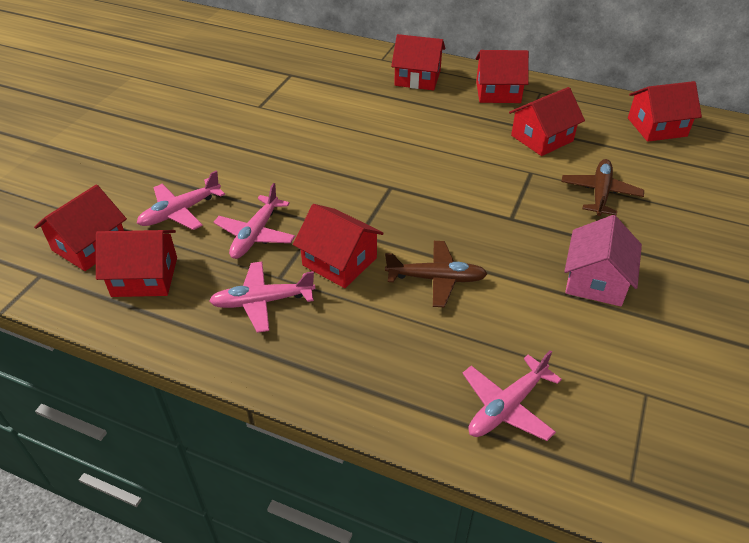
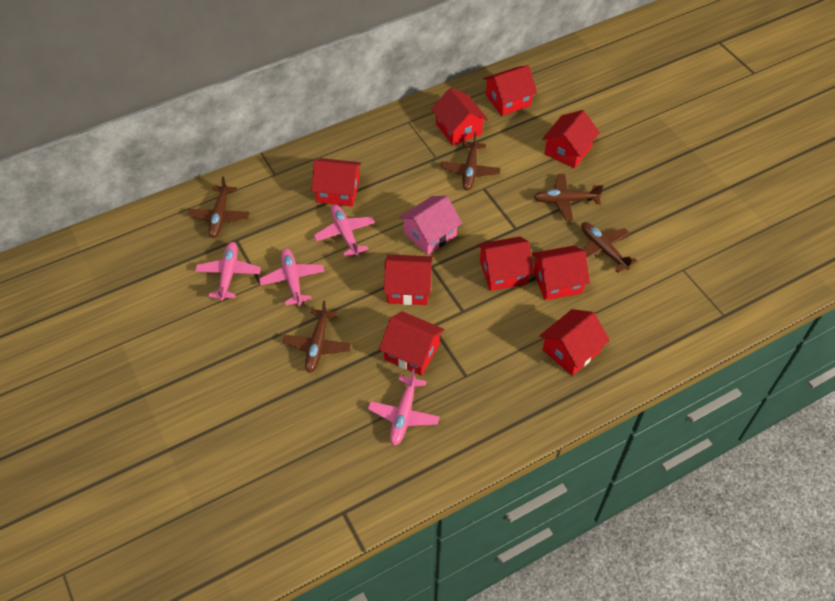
brown plane: 2 -> 5
red house: 7 -> 9

